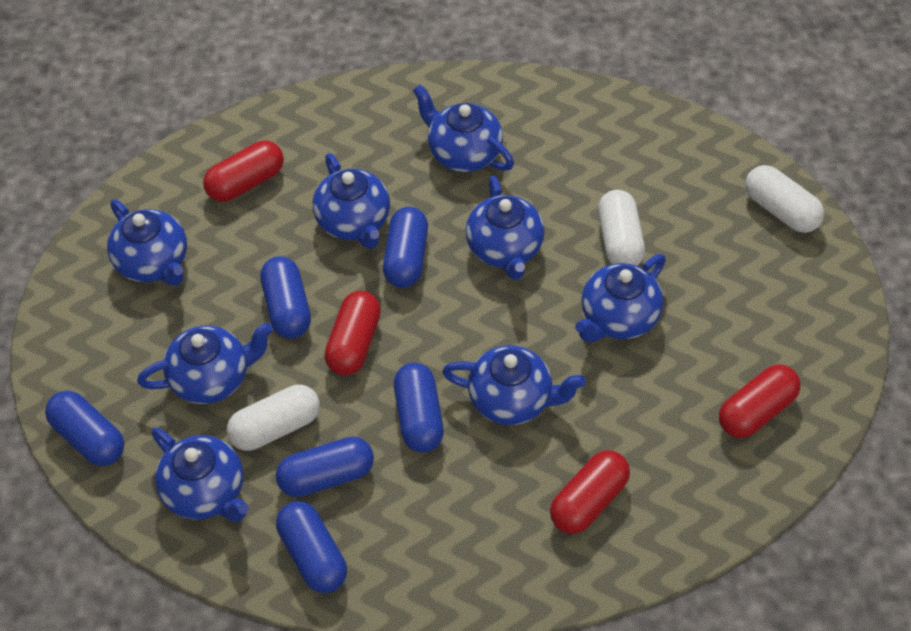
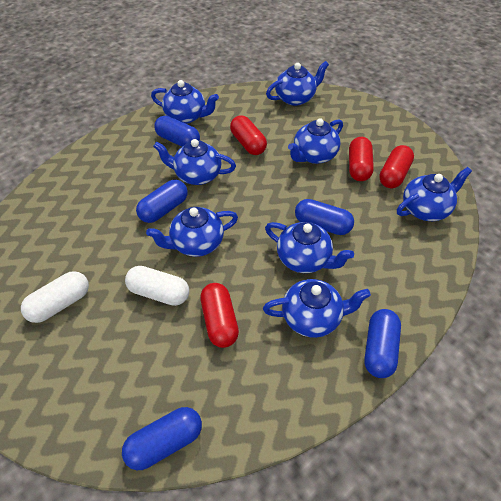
blue capsule: 6 -> 5
white capsule: 3 -> 2

